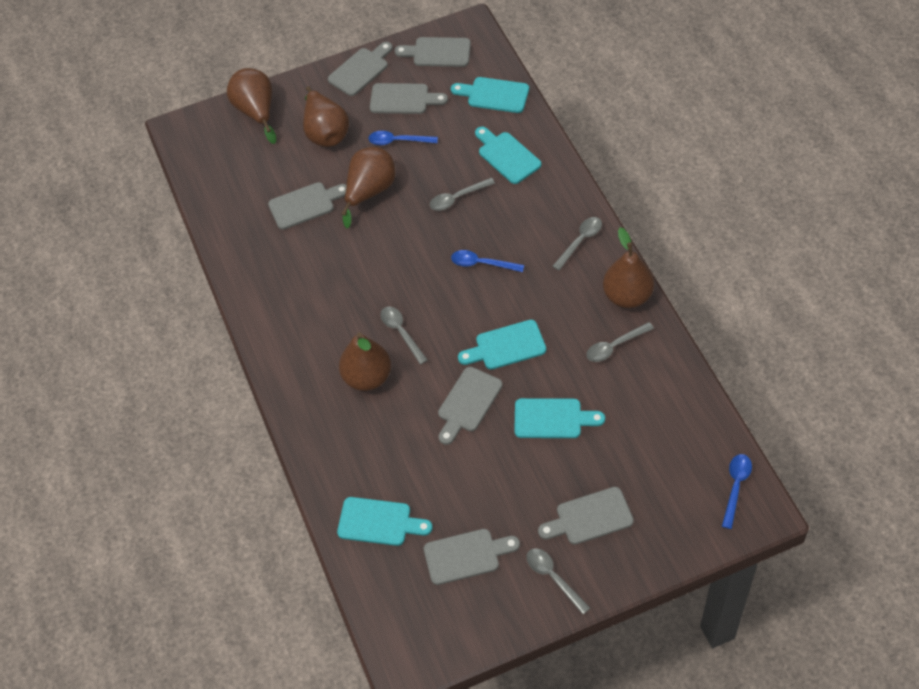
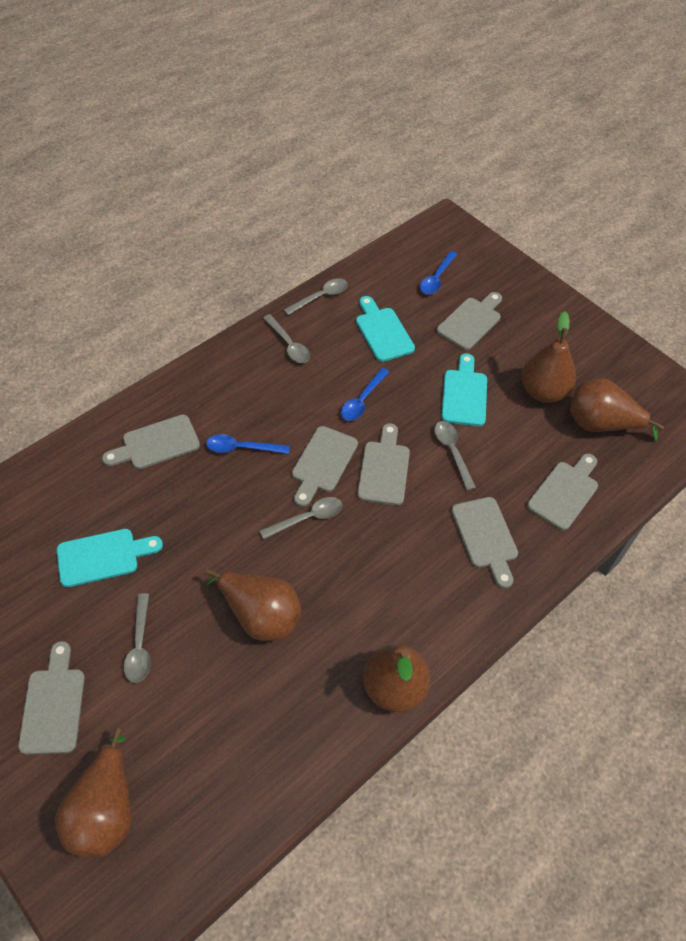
turquoise cutting board: 5 -> 3

